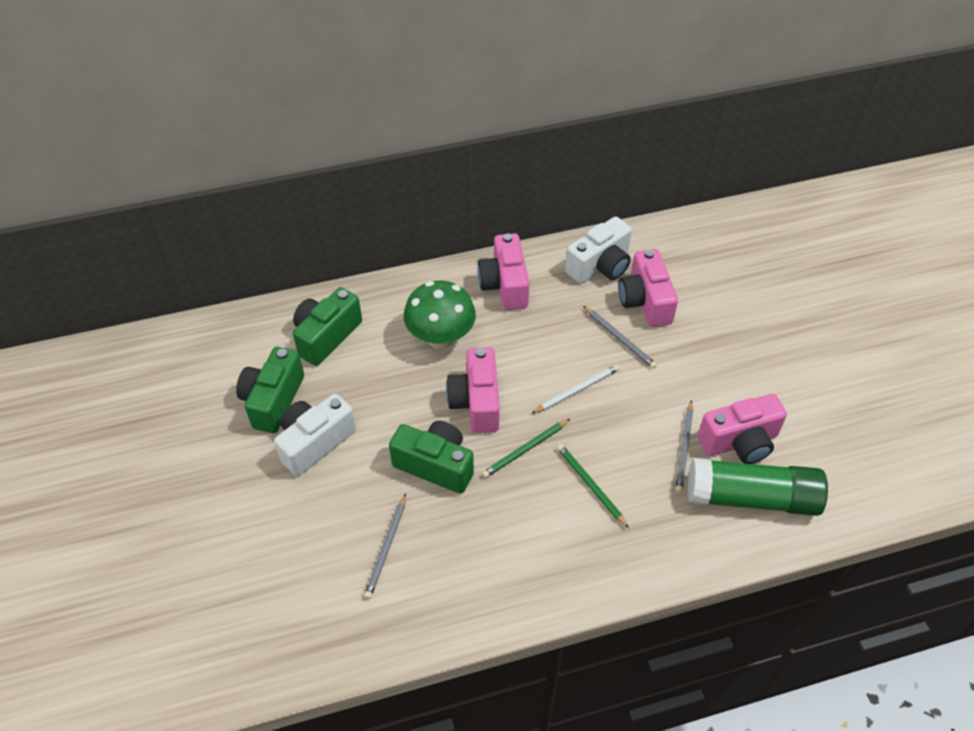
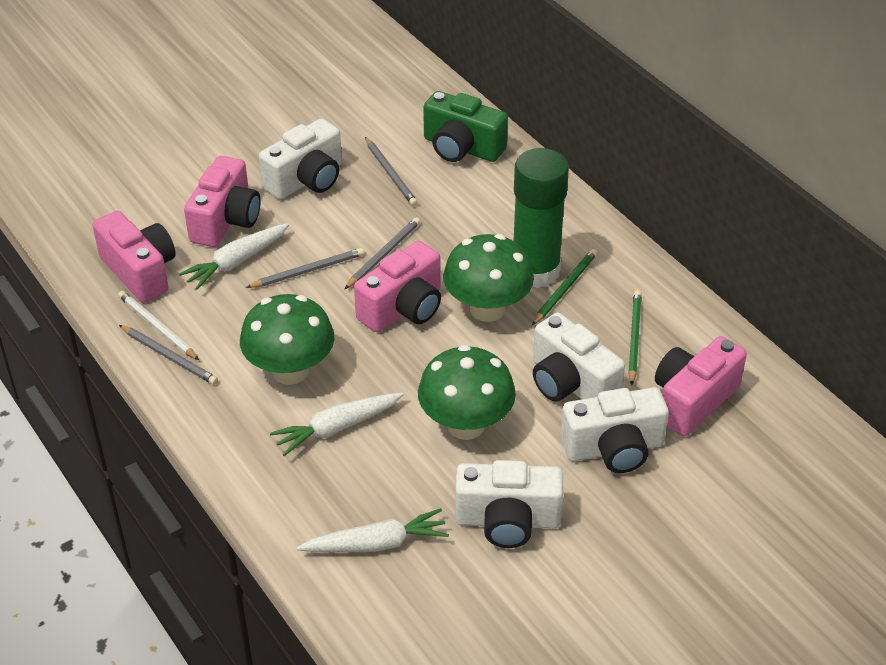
green camera: 3 -> 1
green mushroom: 1 -> 3
grey pencil: 3 -> 4
white camera: 2 -> 4
white carrot: 0 -> 3

